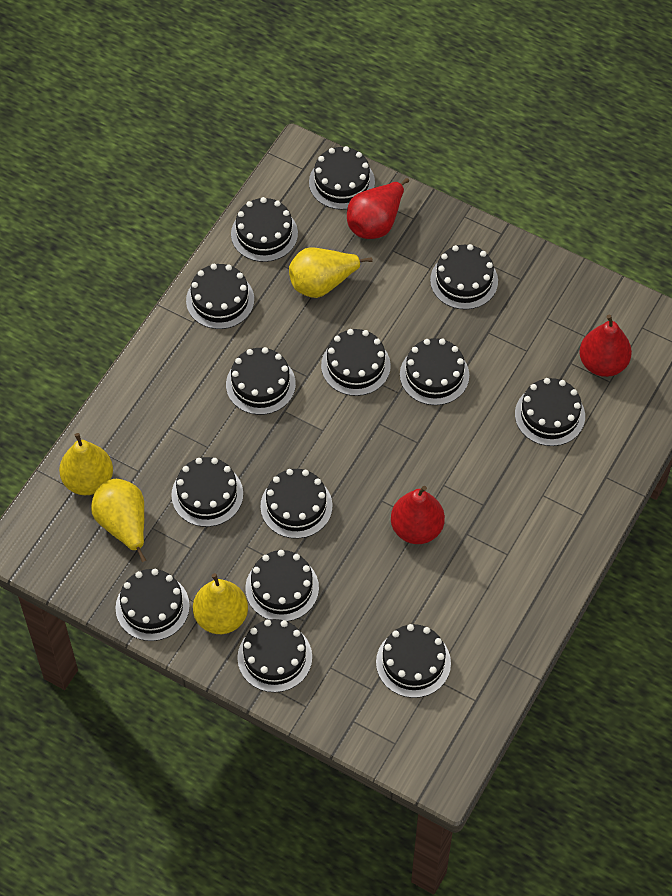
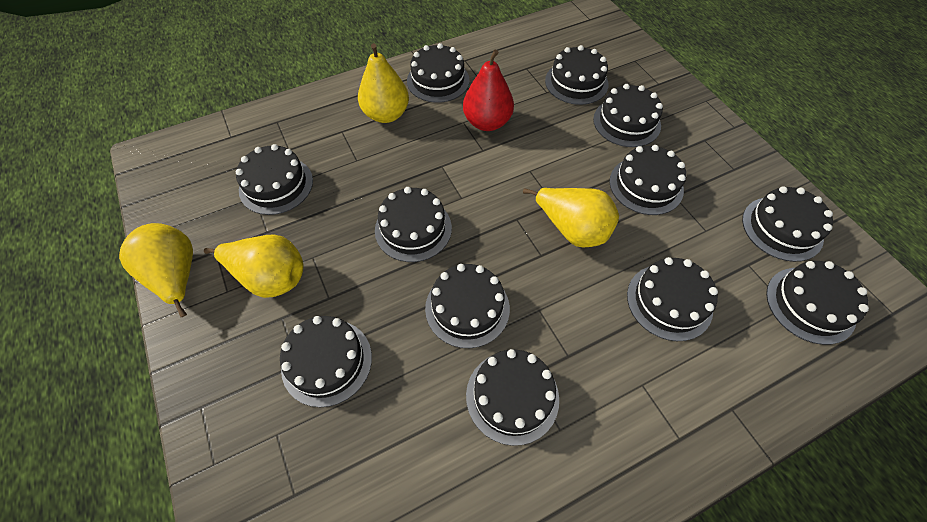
black cake: 14 -> 12
red pear: 3 -> 1

